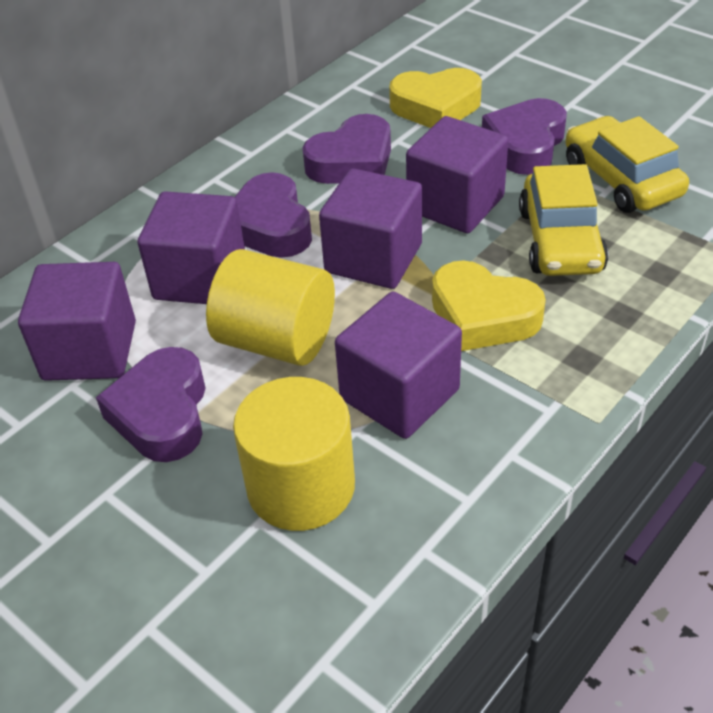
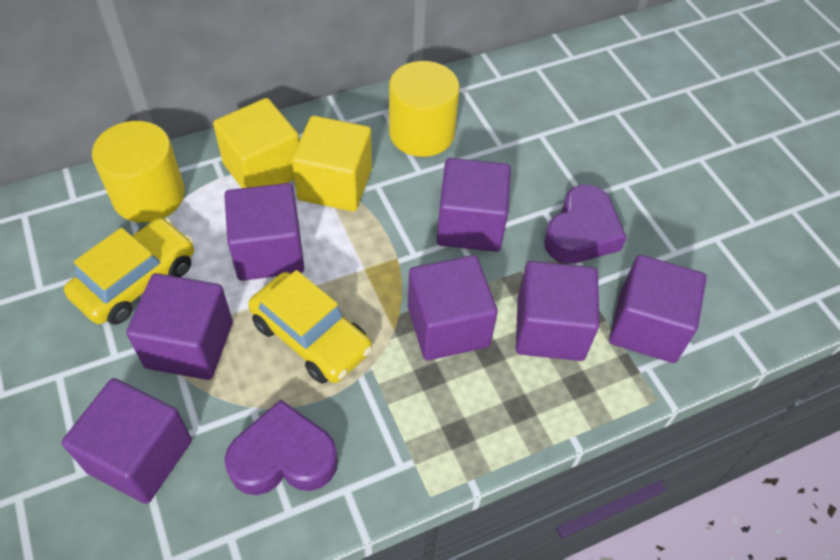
purple cube: 5 -> 7
purple heart: 4 -> 2
yellow cube: 0 -> 2
yellow heart: 2 -> 0

